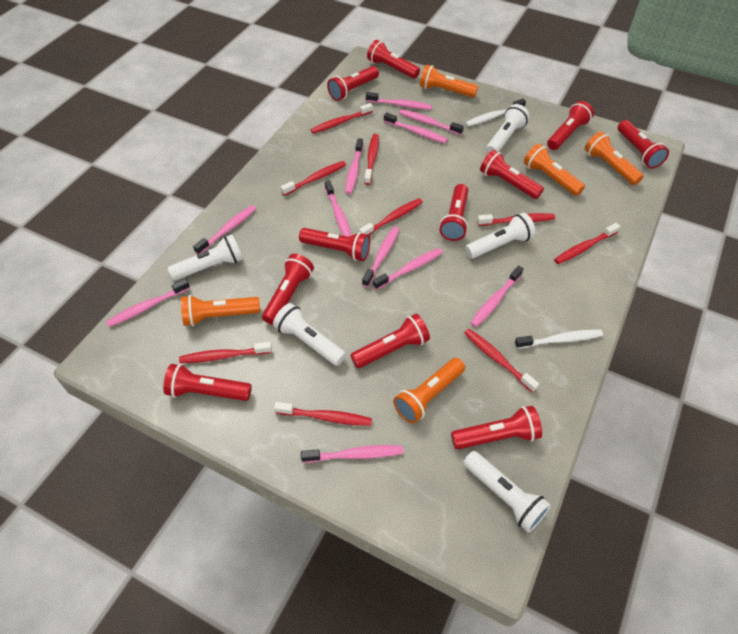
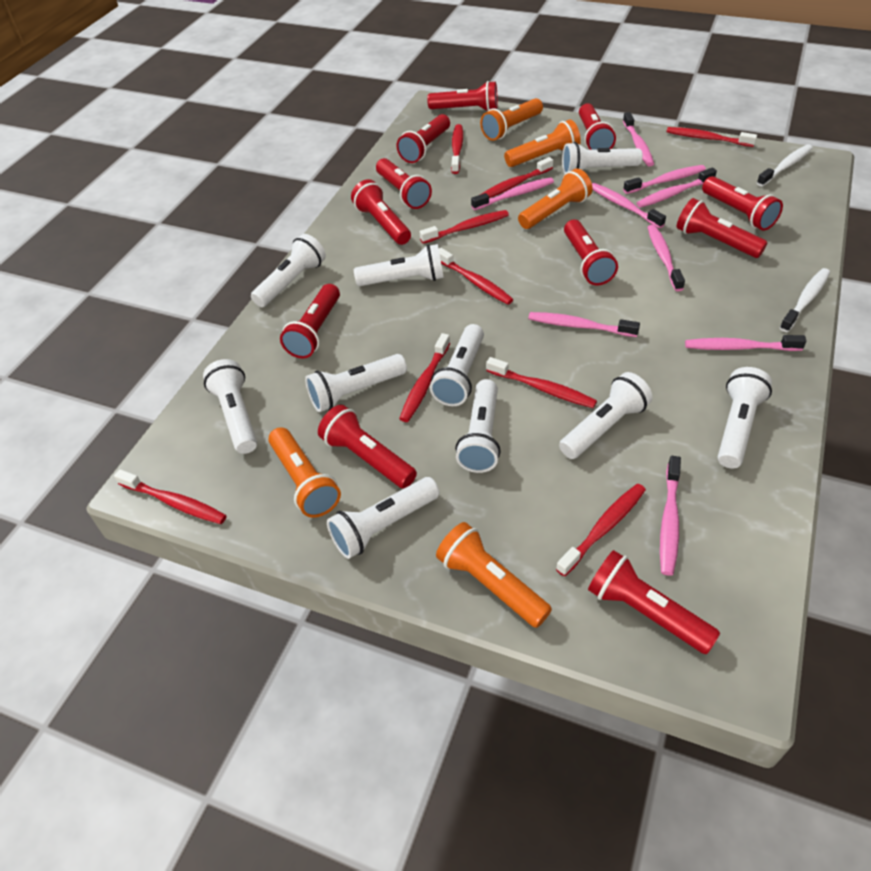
pink toothbrush: 11 -> 9
white flashlight: 5 -> 10

